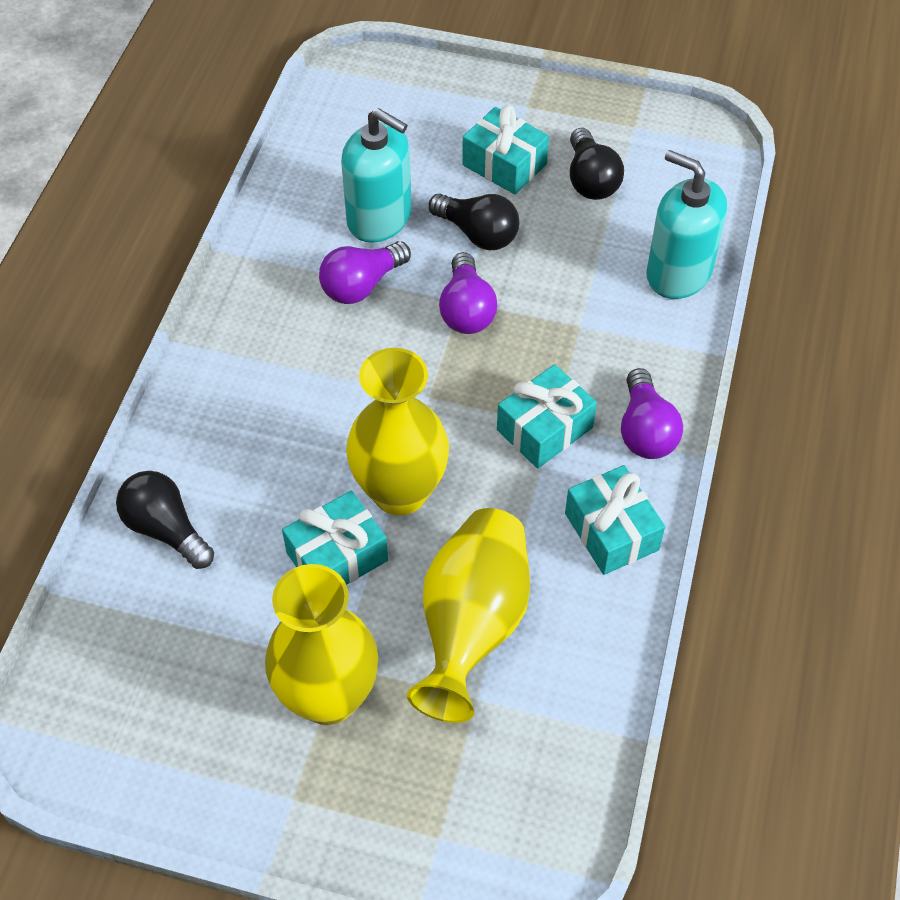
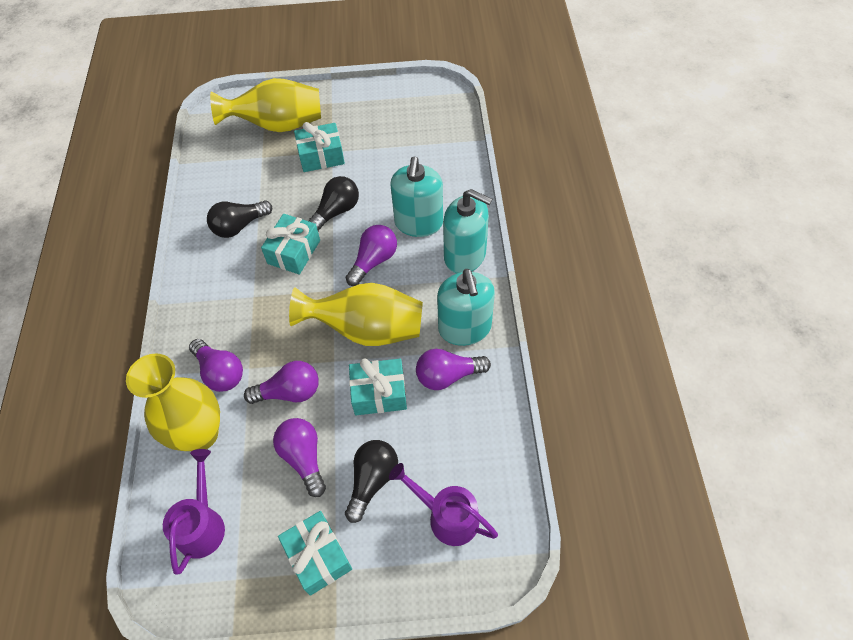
purple light bulb: 3 -> 5
purple watering can: 0 -> 2
turquoise soap dispenser: 2 -> 3

